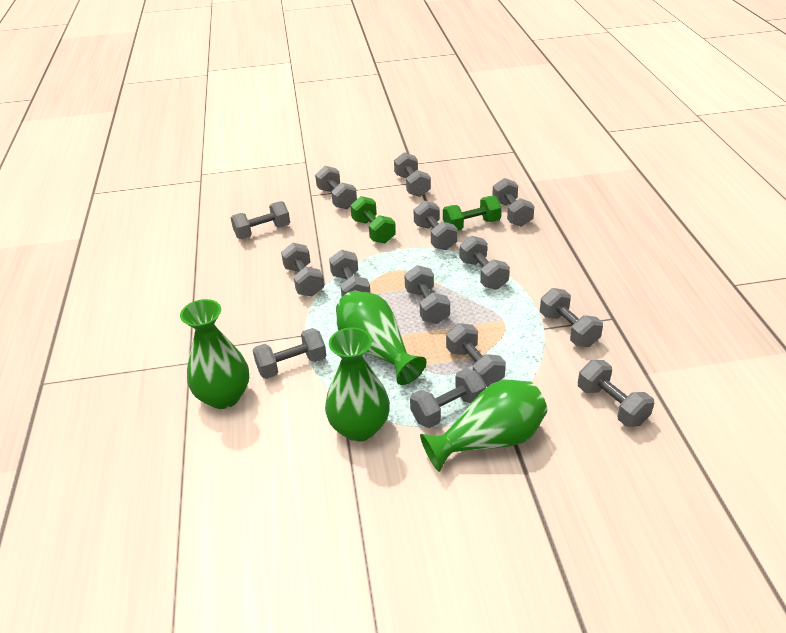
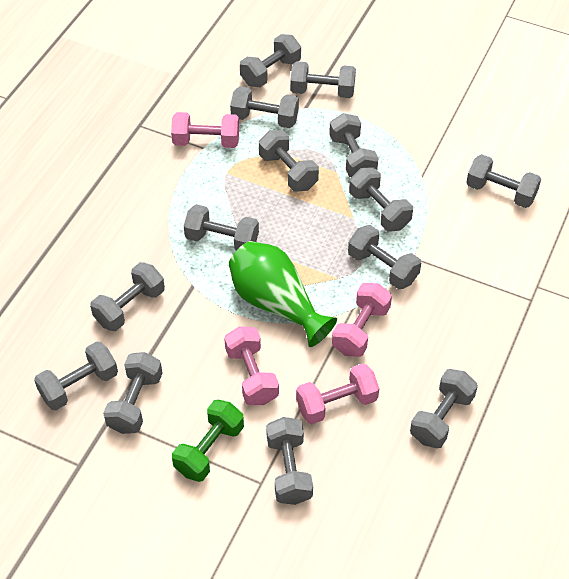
green dumbbell: 2 -> 1
green vase: 4 -> 1
pink dumbbell: 0 -> 4

